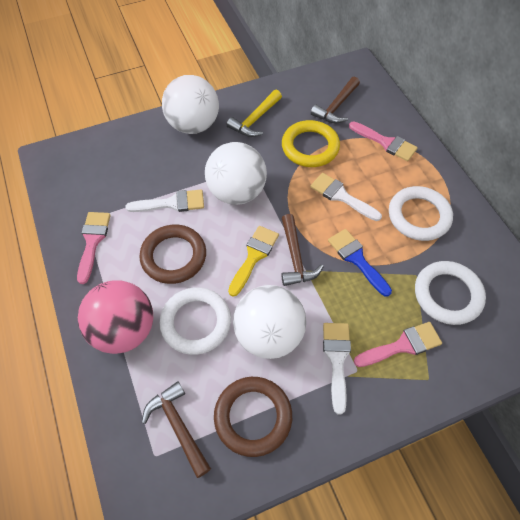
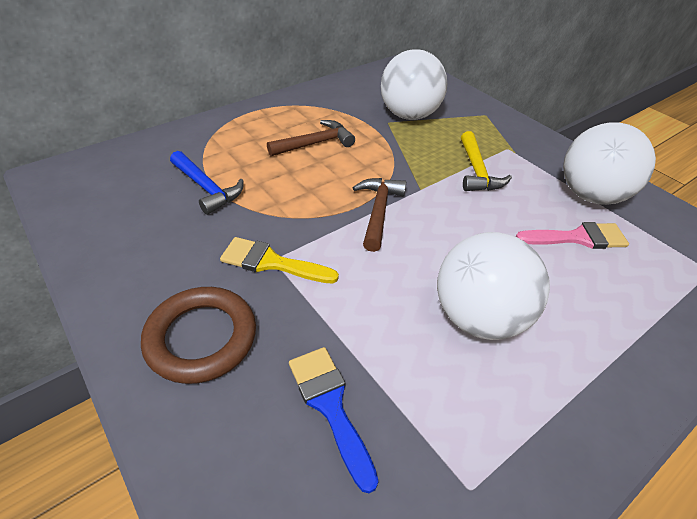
blue hammer: 0 -> 1
brown hammer: 3 -> 2
brown ring: 2 -> 1
pink ball: 1 -> 0
pink brush: 3 -> 1
white brush: 3 -> 0
white ring: 3 -> 0
yellow ring: 1 -> 0

